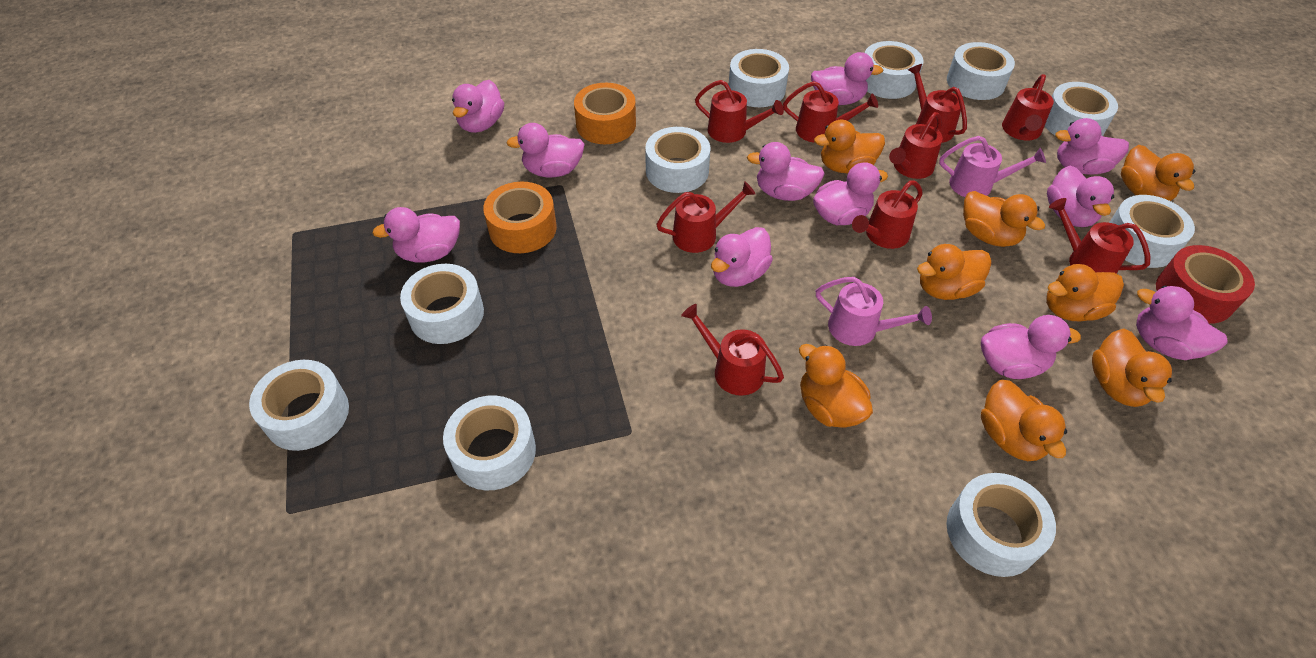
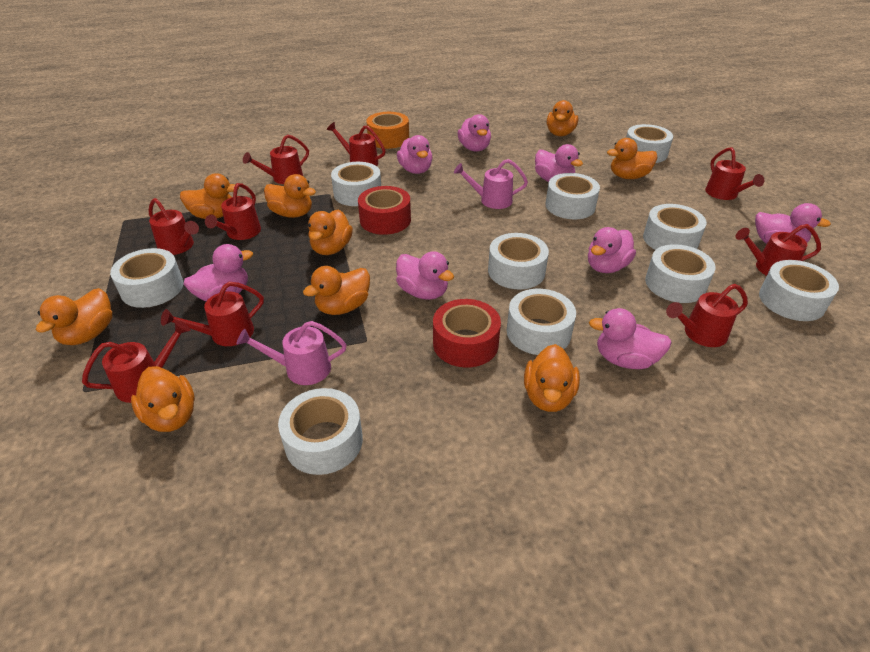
orange duck: 8 -> 9
orange tape: 2 -> 1
pink duck: 11 -> 8
red tape: 1 -> 2

